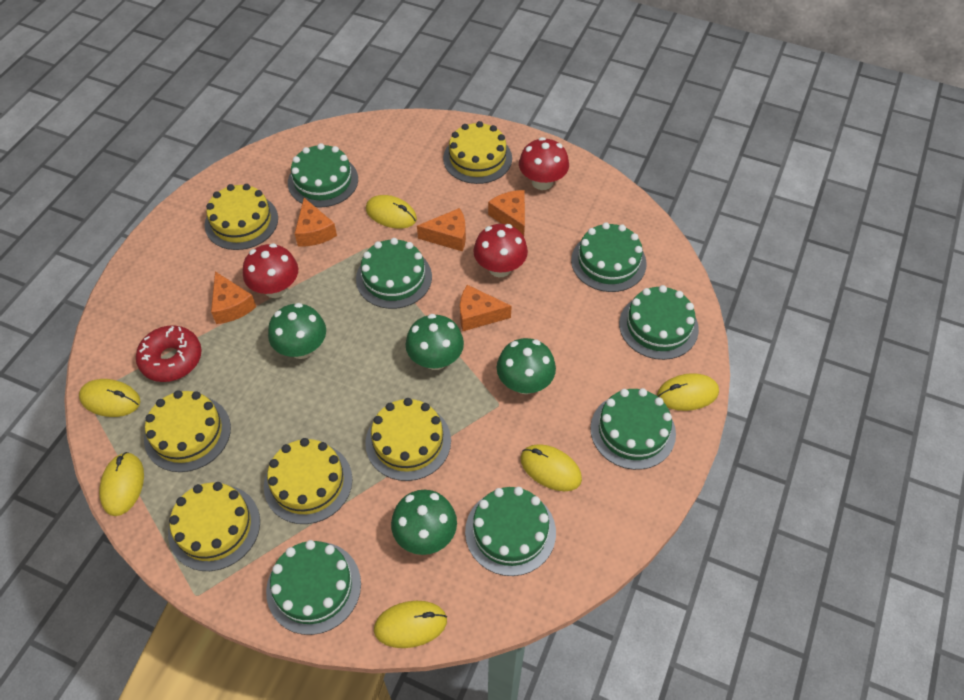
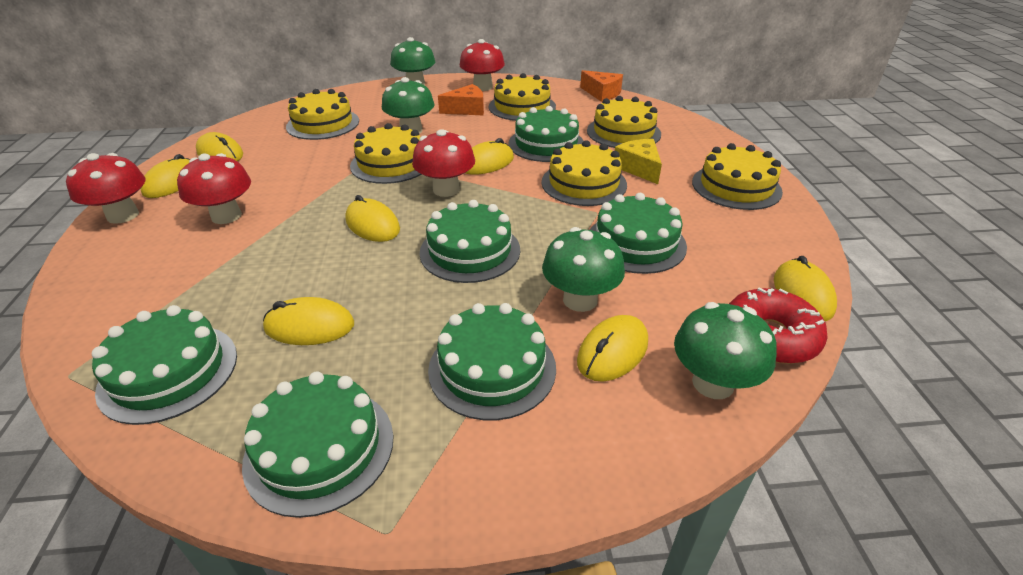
green cake: 7 -> 6
orange cheese: 5 -> 2
red mushroom: 3 -> 4
yellow cheese: 0 -> 1
yellow mouse: 6 -> 7

